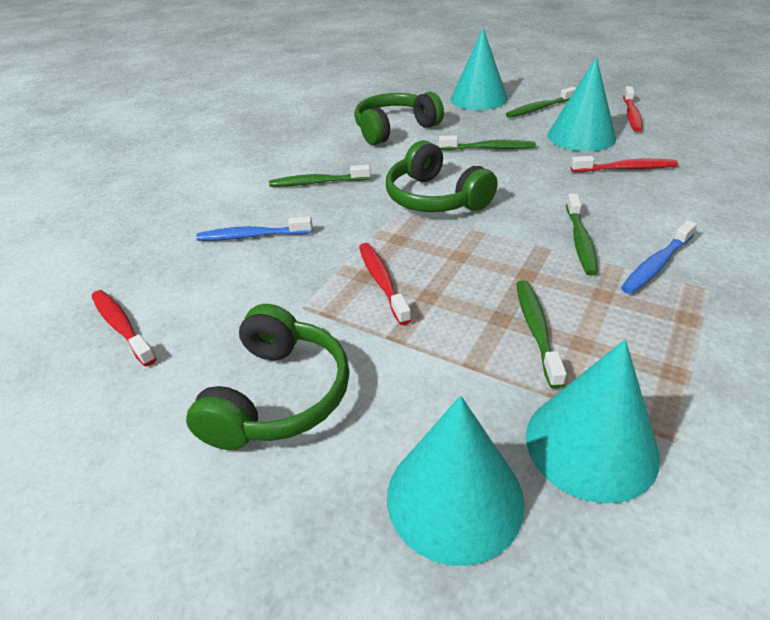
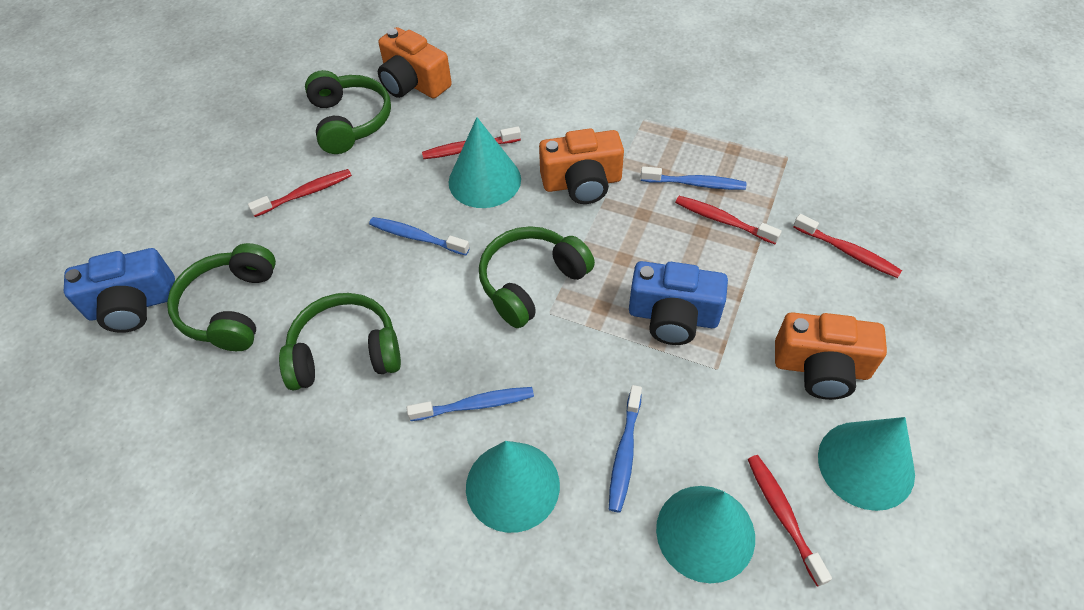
blue camera: 0 -> 2
blue toothbrush: 2 -> 4
green headphones: 3 -> 4
green toothbrush: 5 -> 0
orange camera: 0 -> 3
red toothbrush: 4 -> 5

